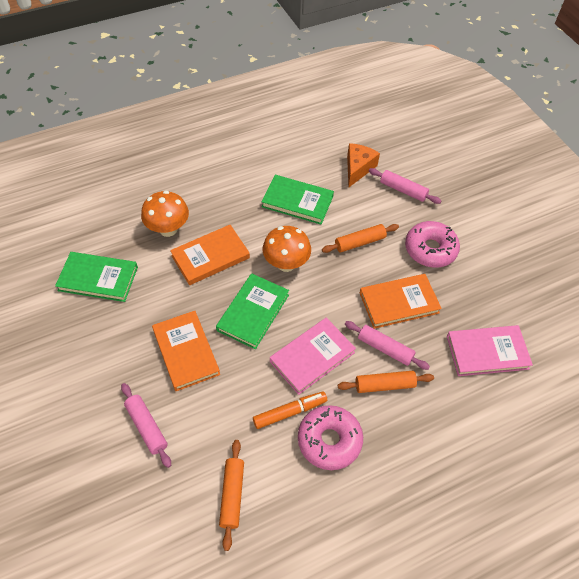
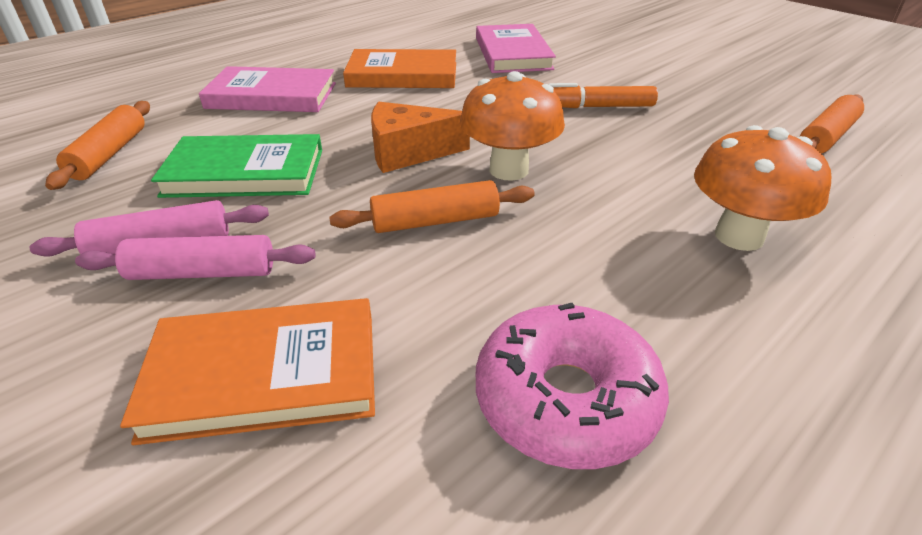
green book: 3 -> 1
orange book: 3 -> 2
pink donut: 2 -> 1
pink rolling pin: 3 -> 2

